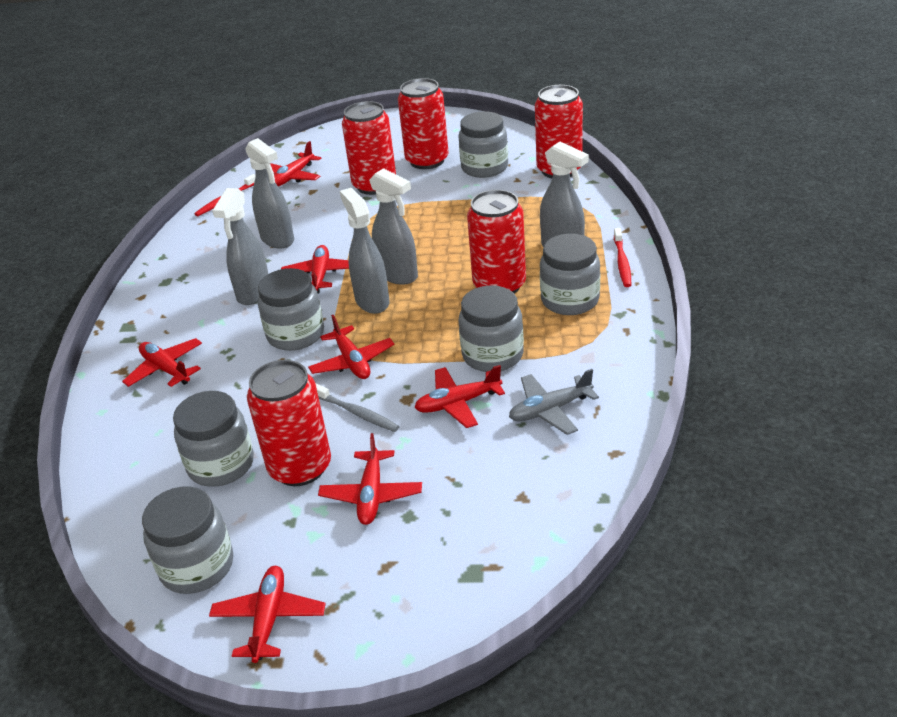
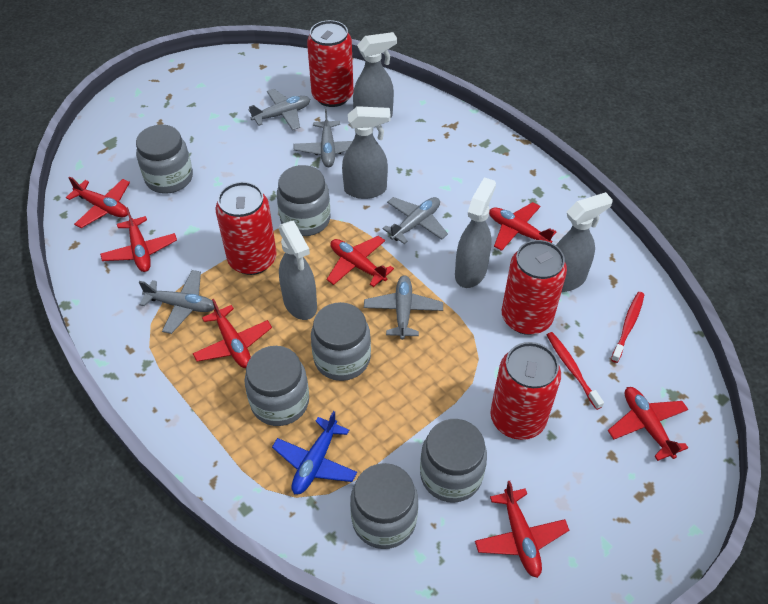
blue plane: 0 -> 1
grey plane: 1 -> 5
grey toothbrush: 1 -> 0
red can: 5 -> 4

